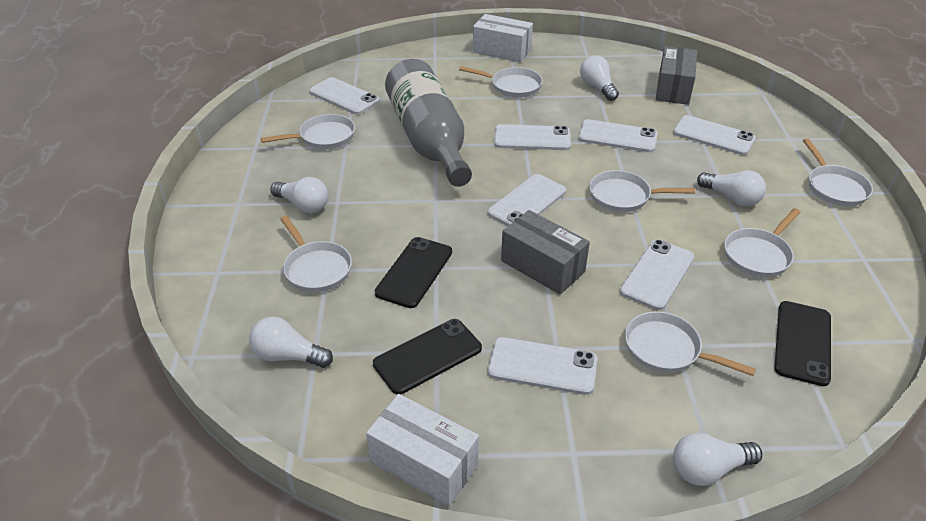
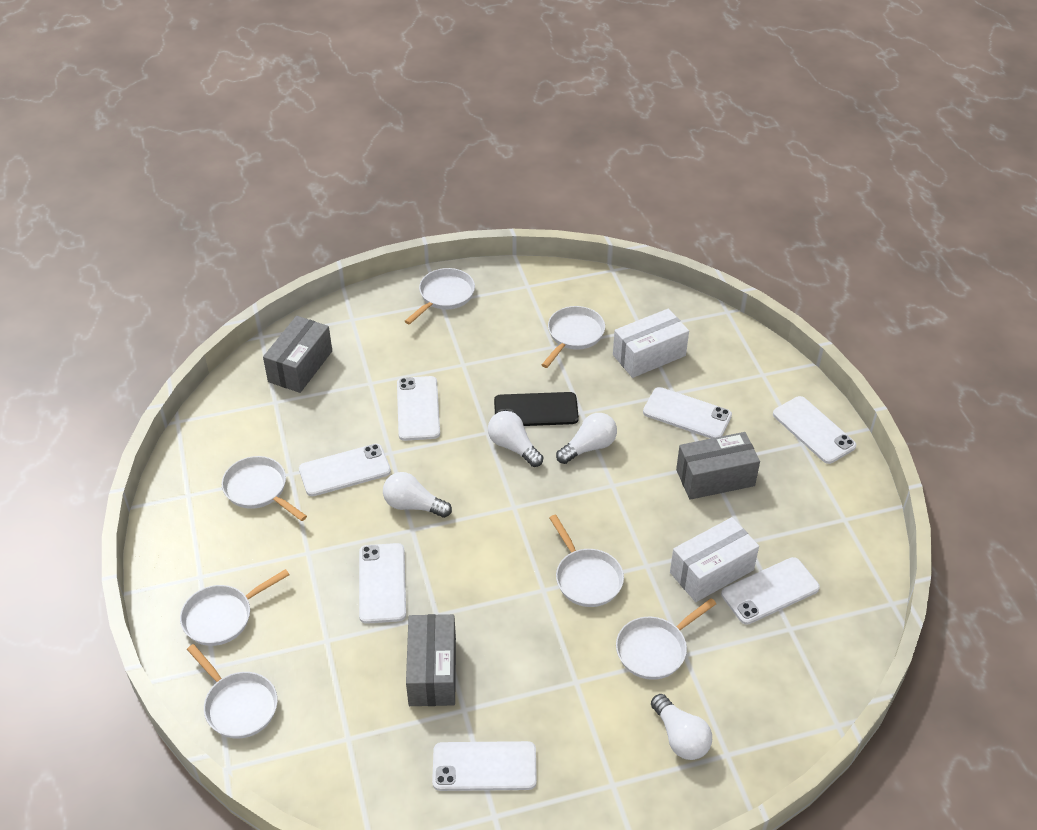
black phone: 3 -> 1
grey bottle: 1 -> 0
grey box: 2 -> 3
white light bulb: 5 -> 4

